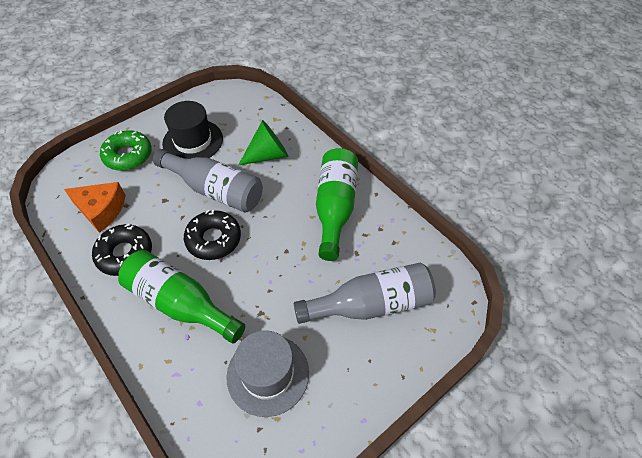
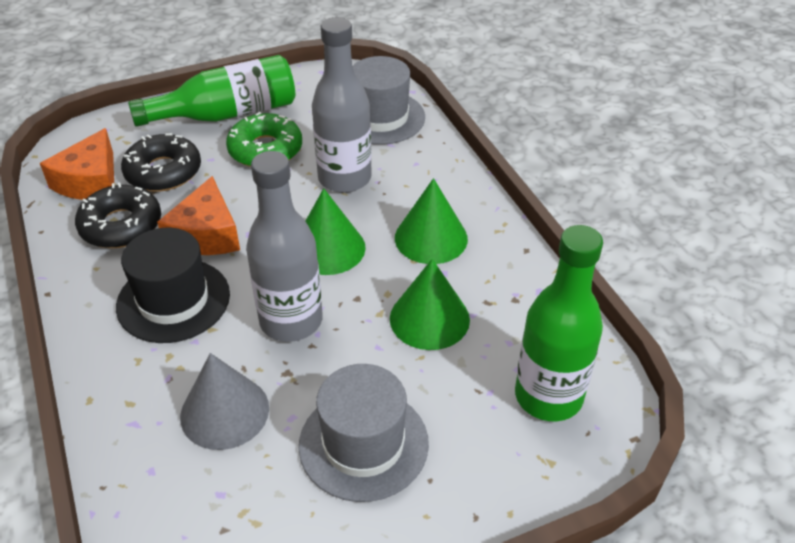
green cone: 1 -> 3
grey cone: 0 -> 1
grey hat: 1 -> 2
orange cheese: 1 -> 2

